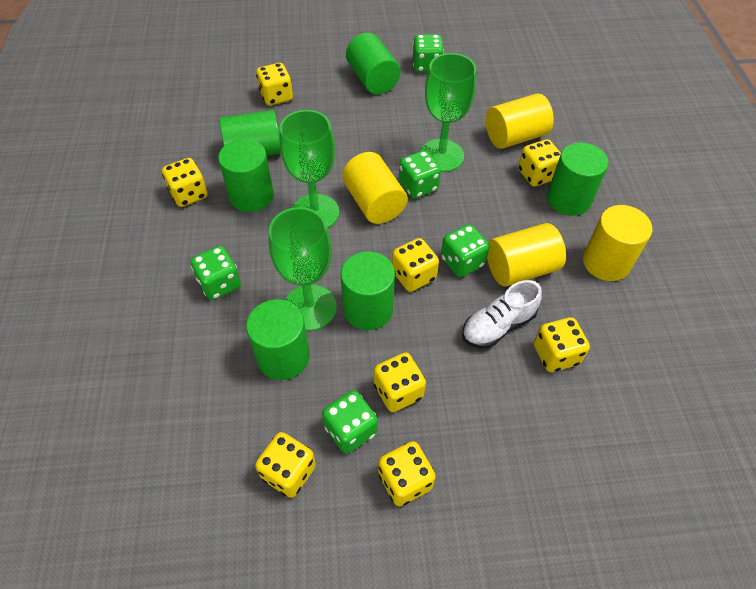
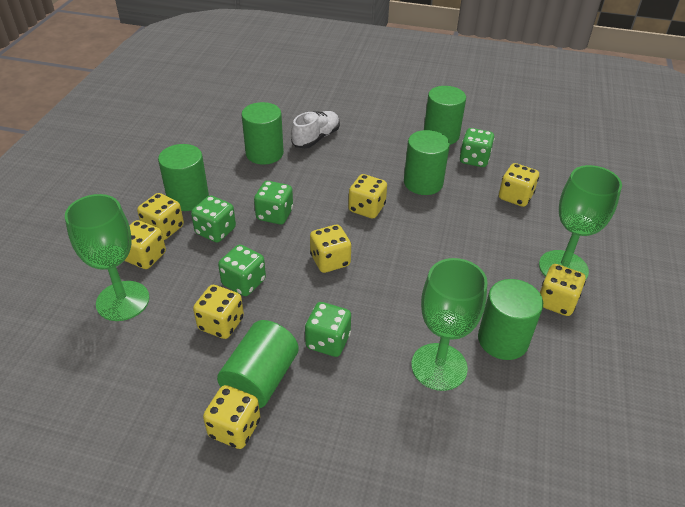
yellow cylinder: 4 -> 0

